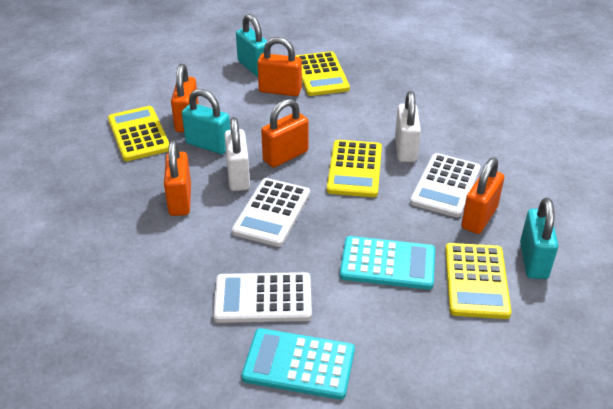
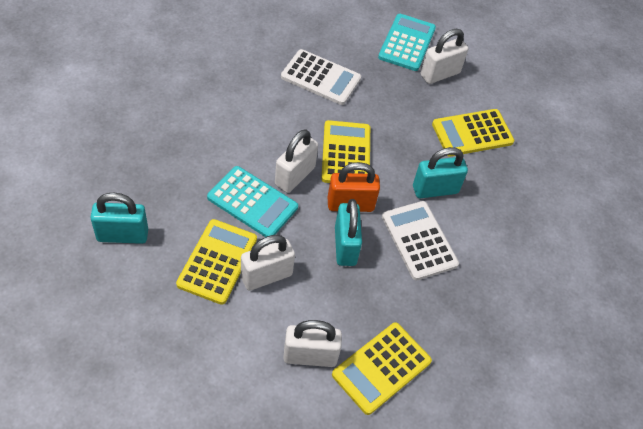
orange padlock: 5 -> 1
white calculator: 3 -> 2
white padlock: 2 -> 4

